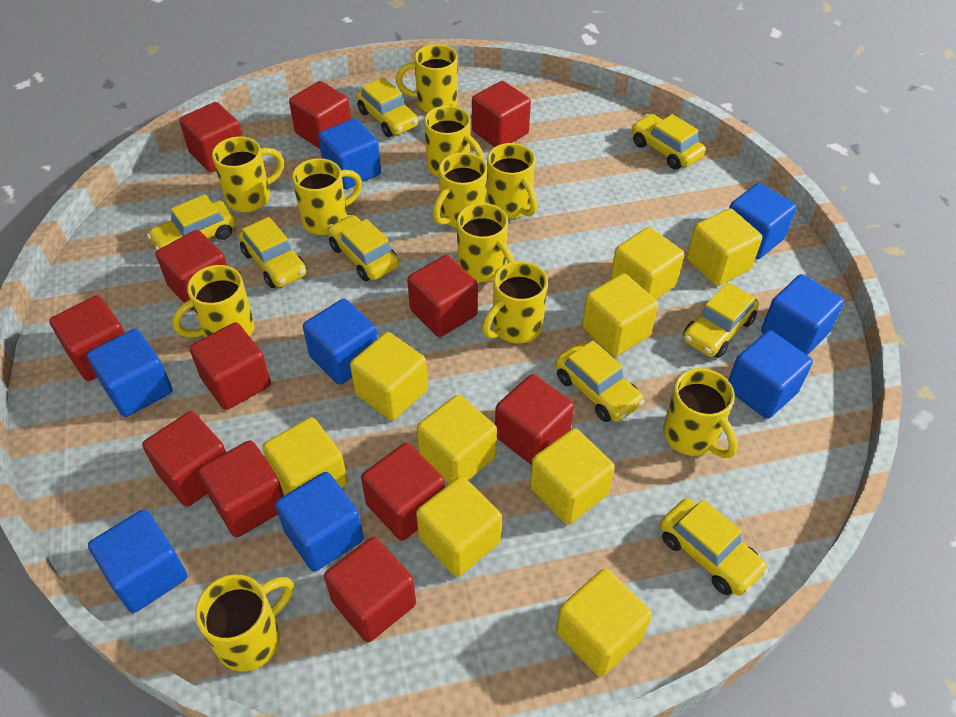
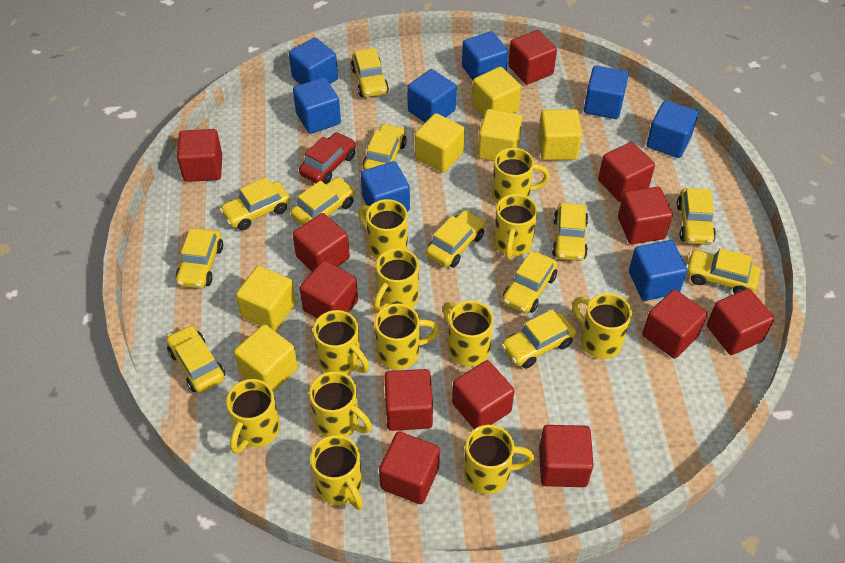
red car: 0 -> 1
yellow car: 8 -> 12
yellow cube: 9 -> 6
yellow mug: 11 -> 12

